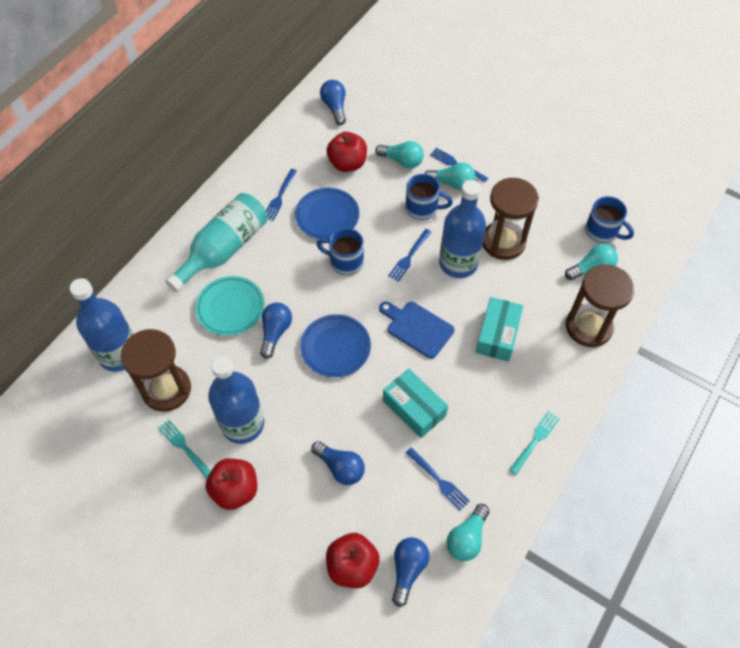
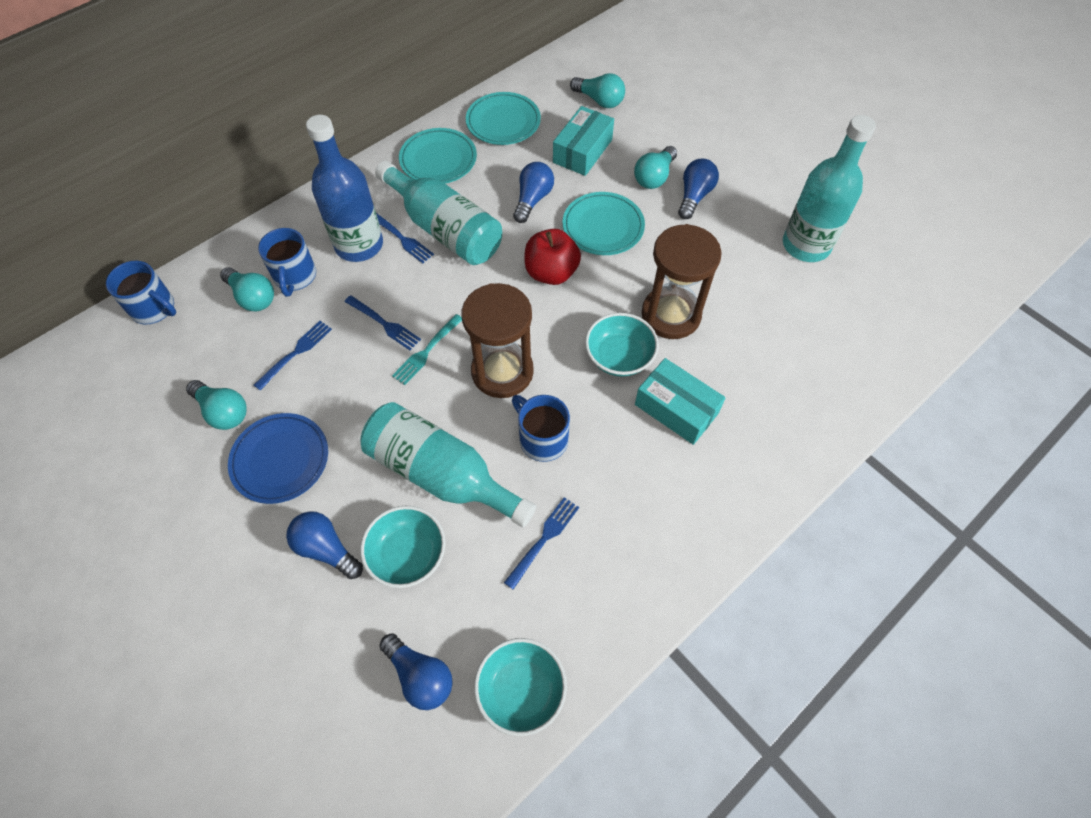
blue bottle: 3 -> 1
blue cutting board: 1 -> 0
blue plate: 2 -> 1
brown hourglass: 3 -> 2
red apple: 3 -> 1
turquoise bottle: 1 -> 3
turquoise bowl: 0 -> 3
turquoise fork: 2 -> 1
turquoise plate: 1 -> 3

